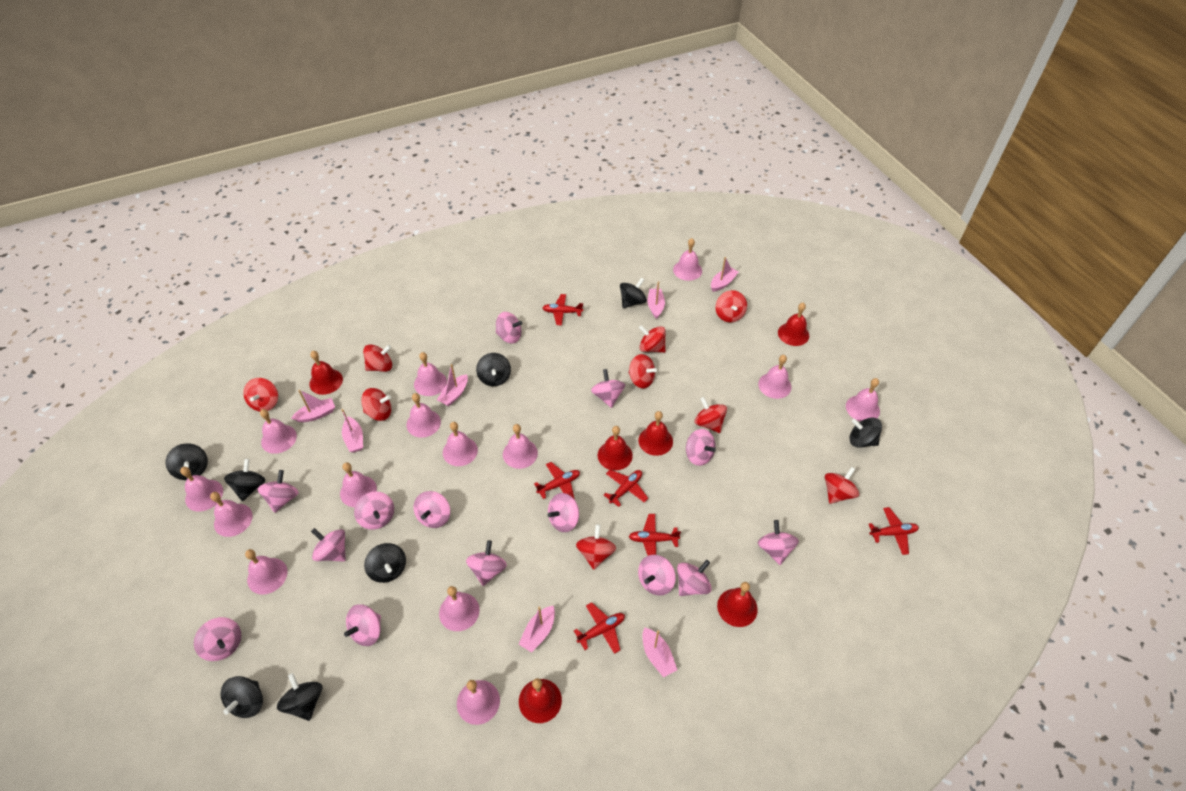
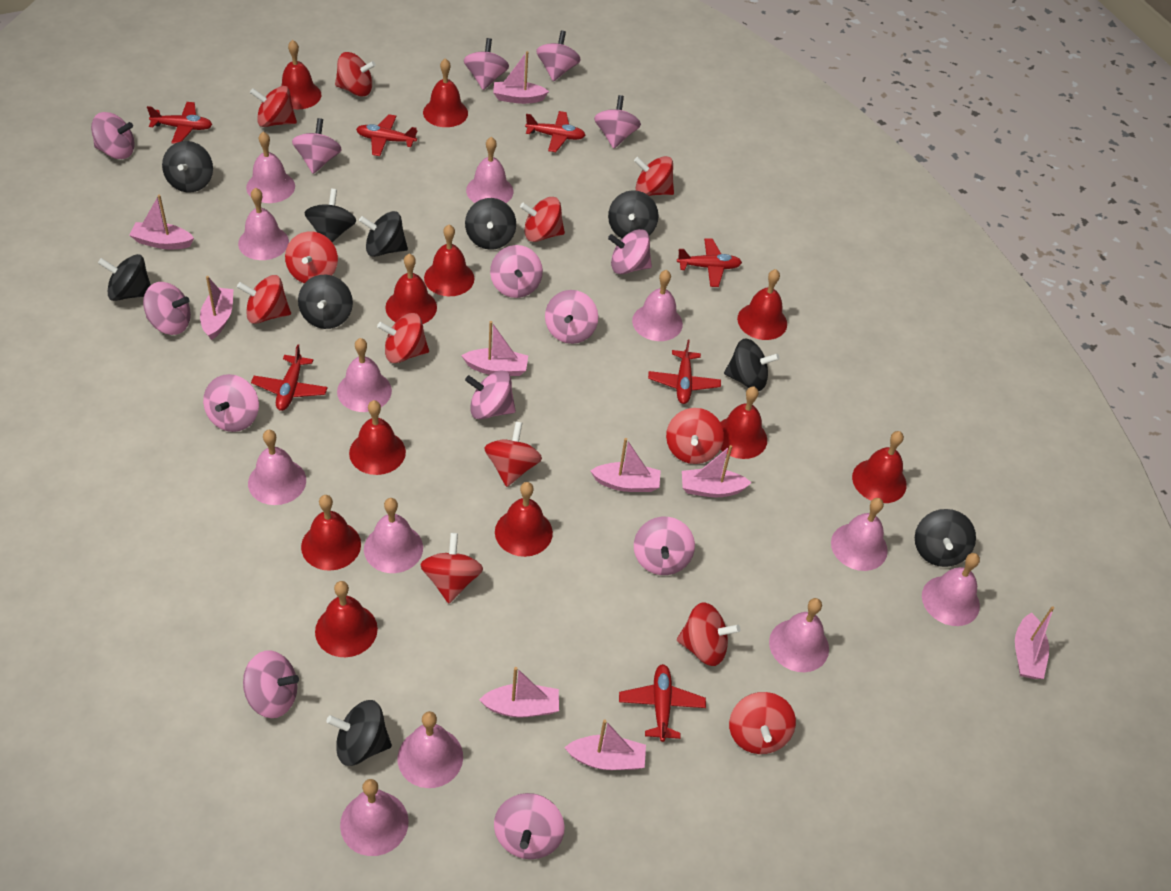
black spinning top: 8 -> 10
pink bell: 14 -> 12
pink boat: 7 -> 9
red bell: 6 -> 11
red plane: 6 -> 7
red spinning top: 9 -> 12

